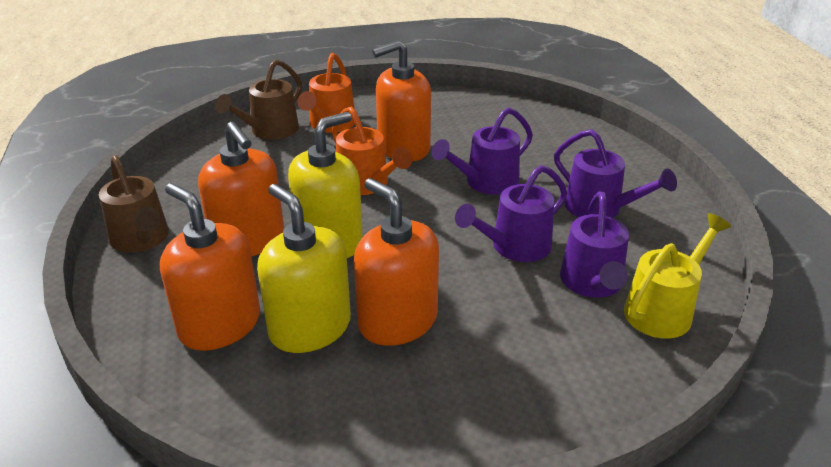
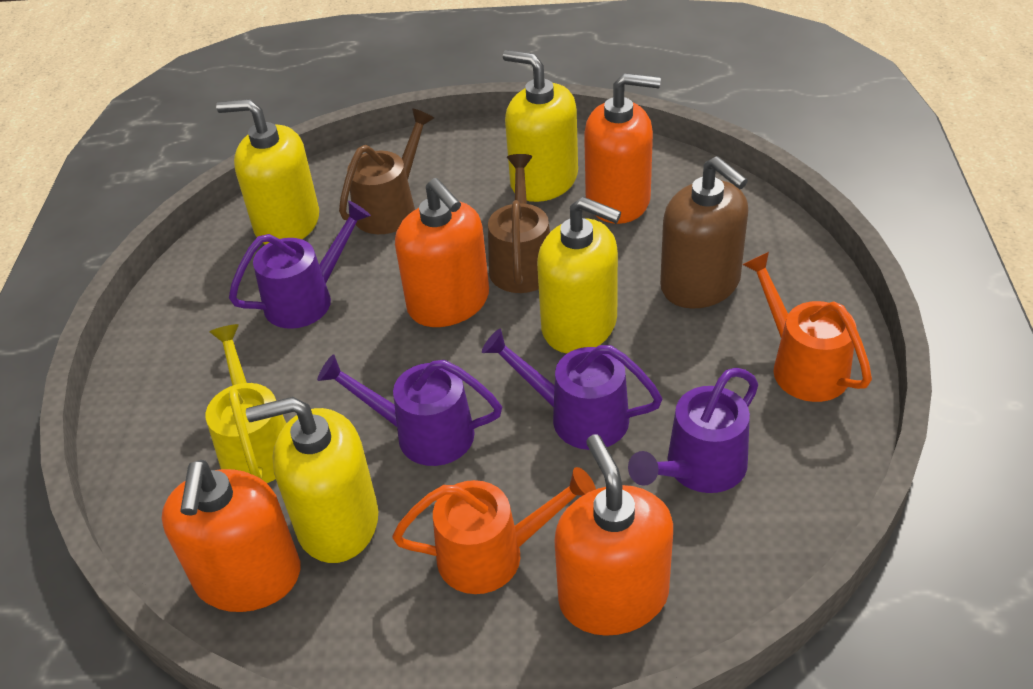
brown soap dispenser: 0 -> 1
yellow soap dispenser: 2 -> 4

